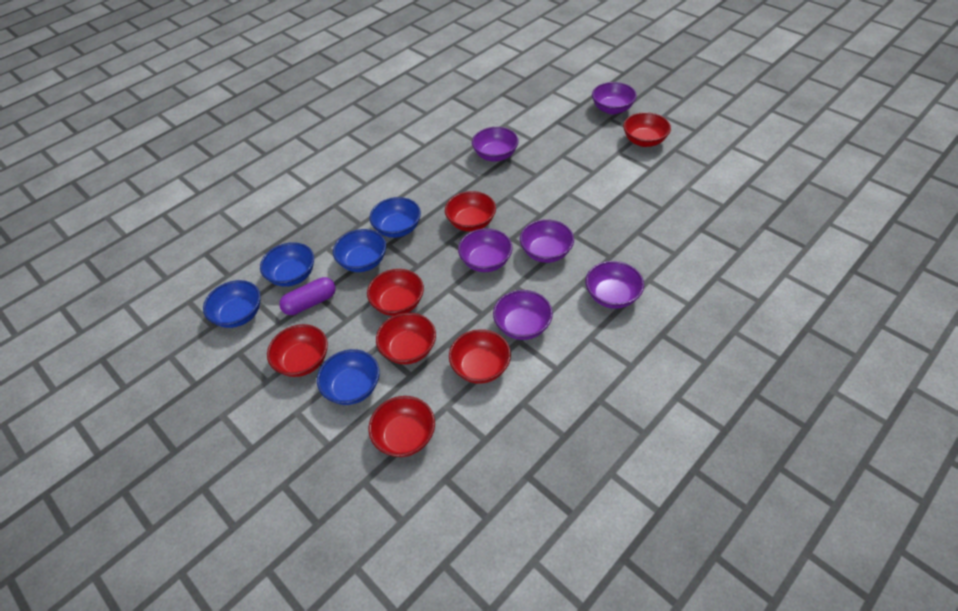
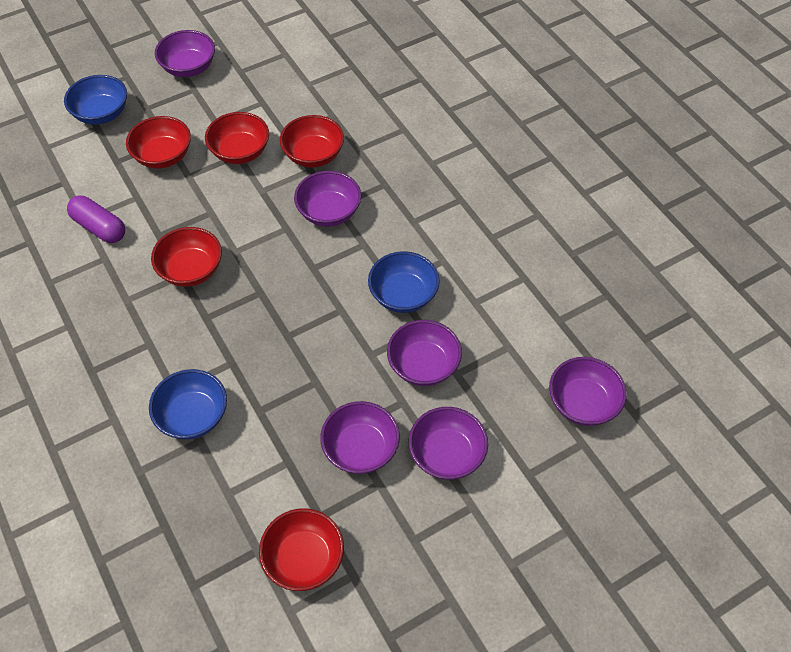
blue bowl: 5 -> 3
red bowl: 7 -> 5

